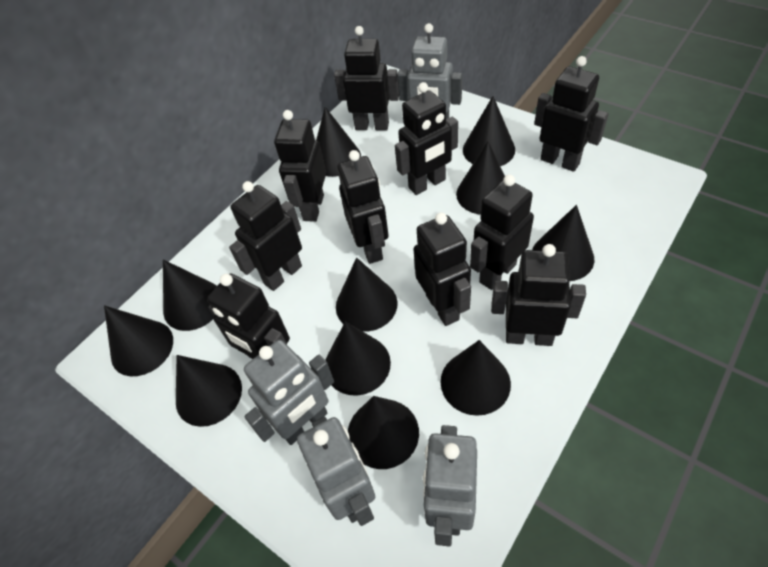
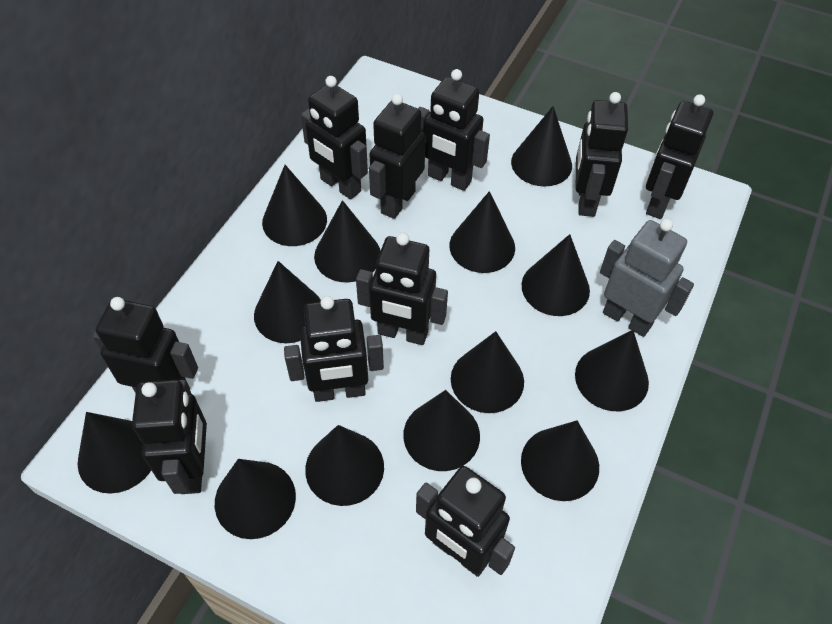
black cone: 11 -> 13
grey robot: 4 -> 1

